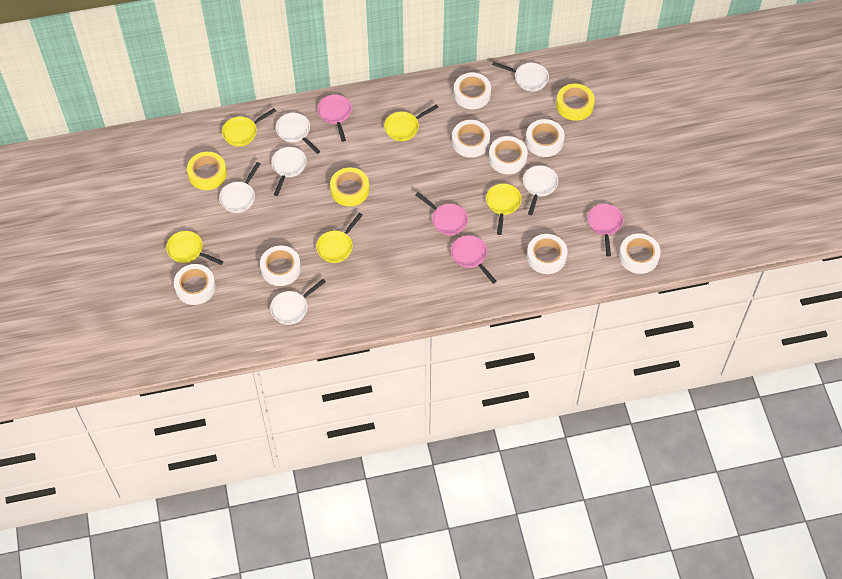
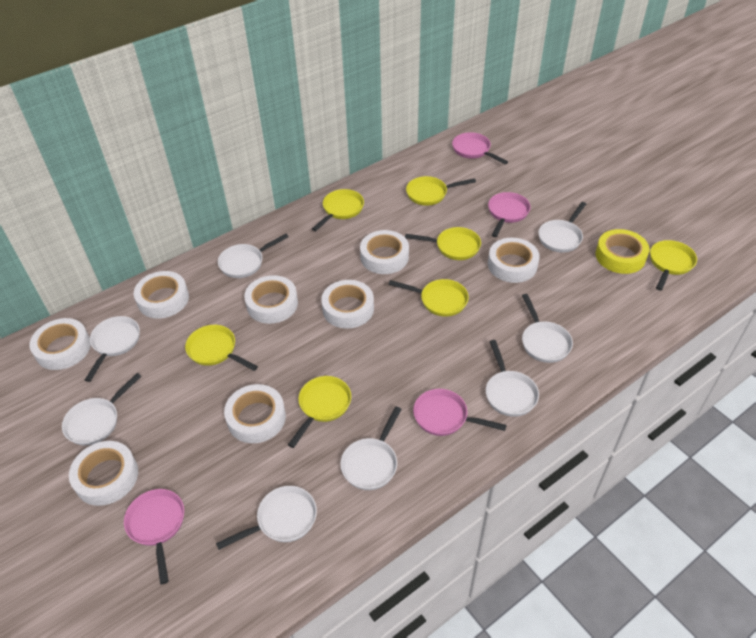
white pan: 6 -> 8
yellow pan: 5 -> 7
yellow tape: 3 -> 1

